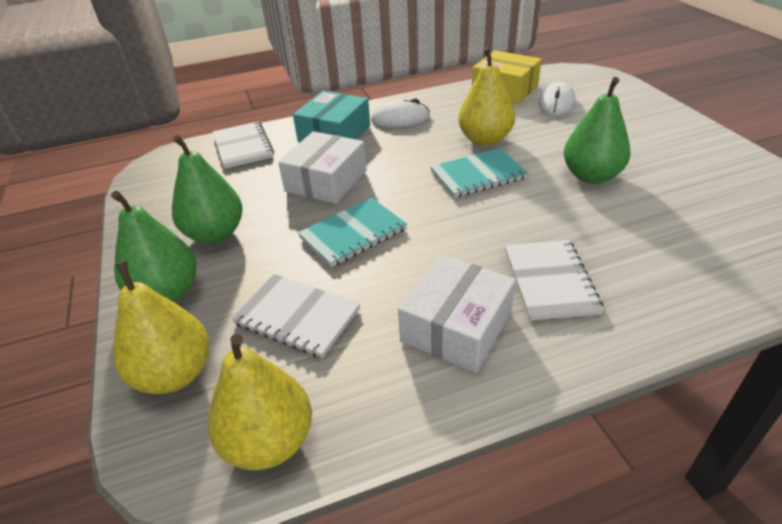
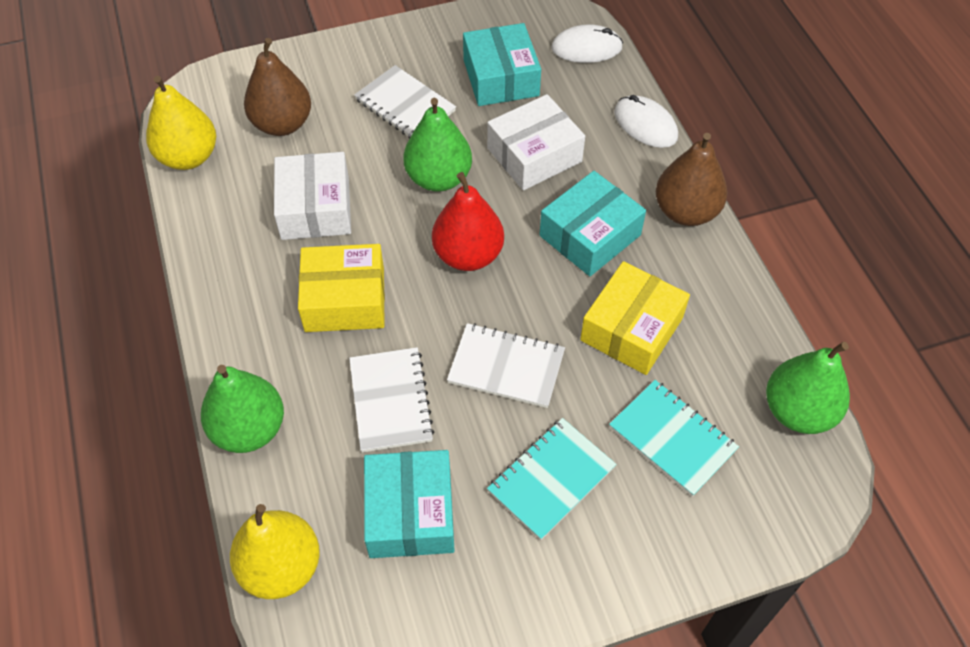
brown pear: 0 -> 2
red pear: 0 -> 1
turquoise box: 1 -> 3
yellow box: 1 -> 2
yellow pear: 3 -> 2

